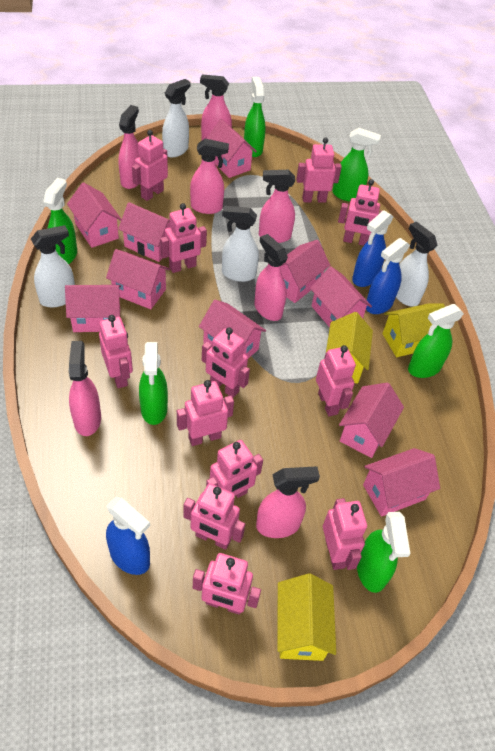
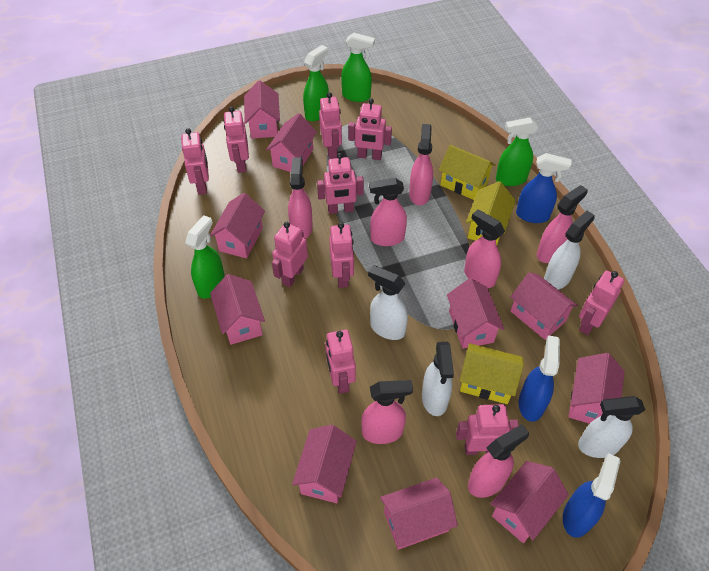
green spray bottle: 6 -> 4
pink robot: 12 -> 10

